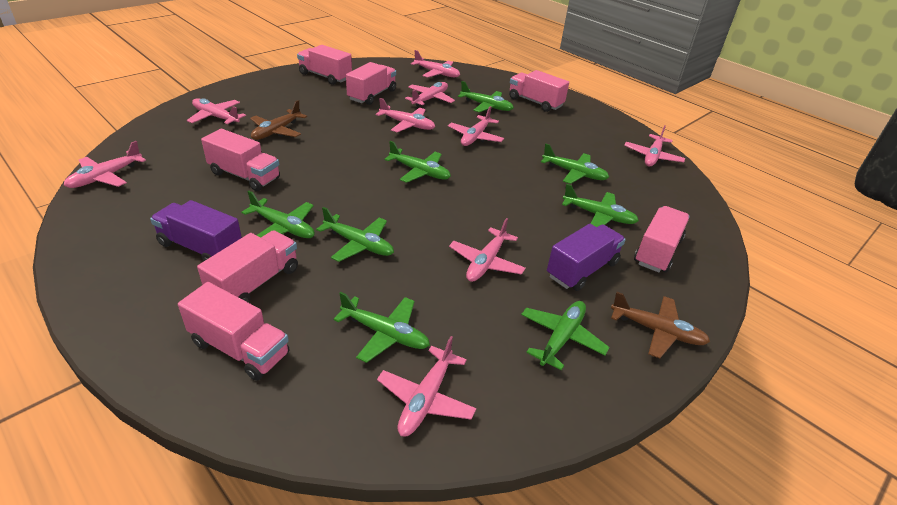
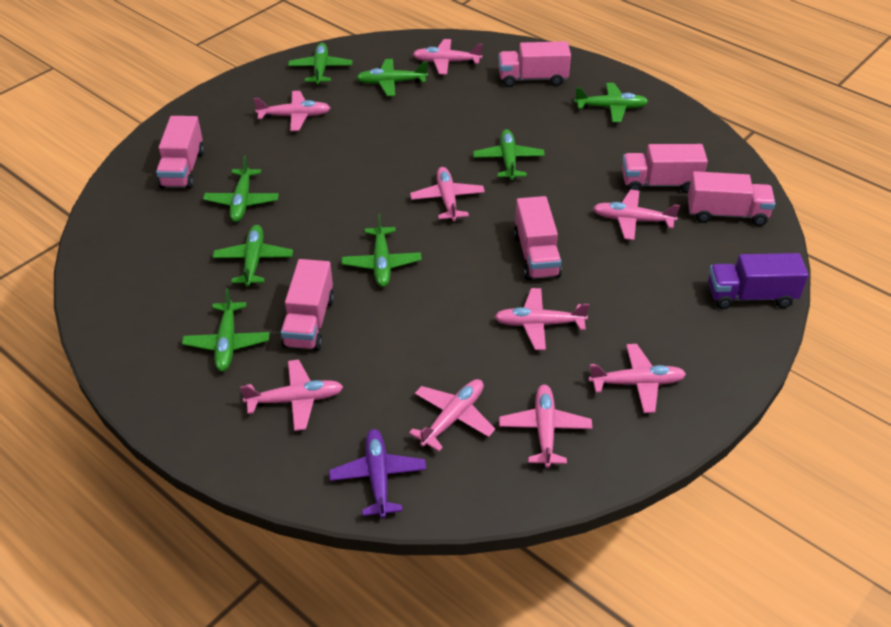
brown plane: 2 -> 0
pink truck: 7 -> 6
purple plane: 0 -> 1
purple truck: 2 -> 1

